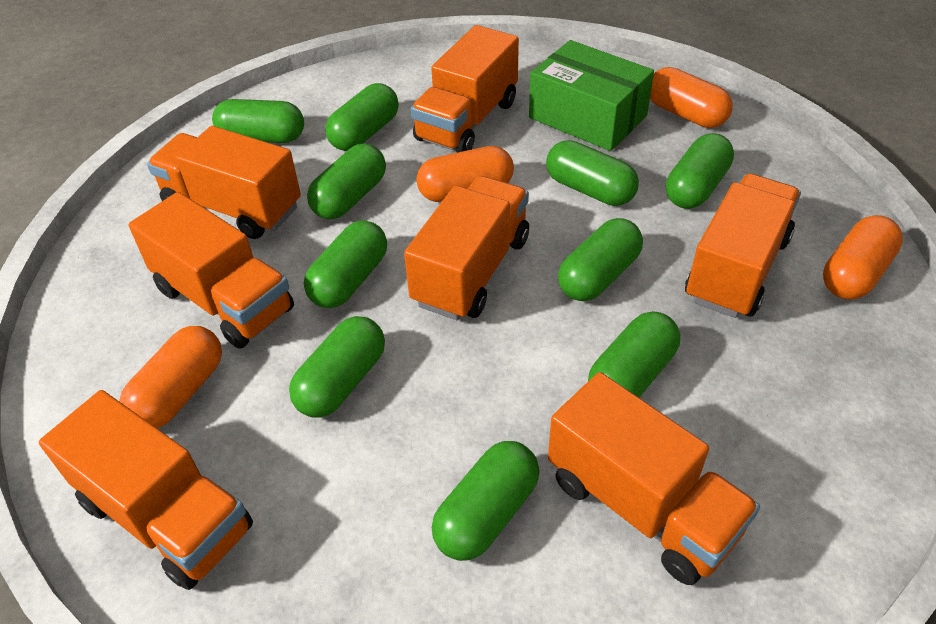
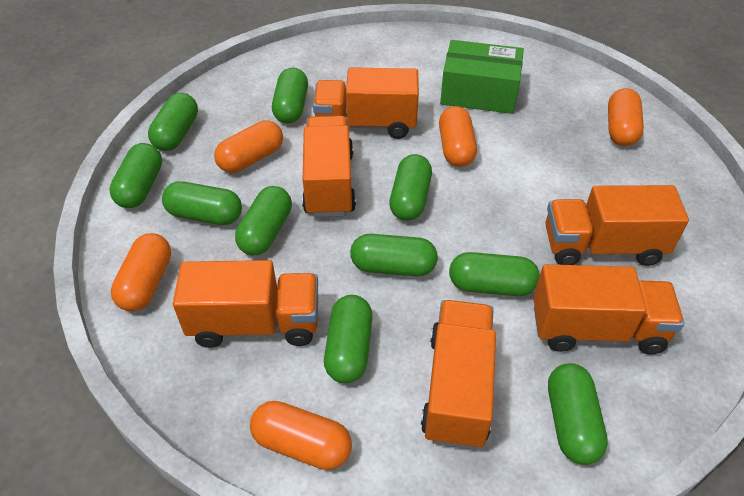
orange capsule: 4 -> 5
orange truck: 7 -> 6

